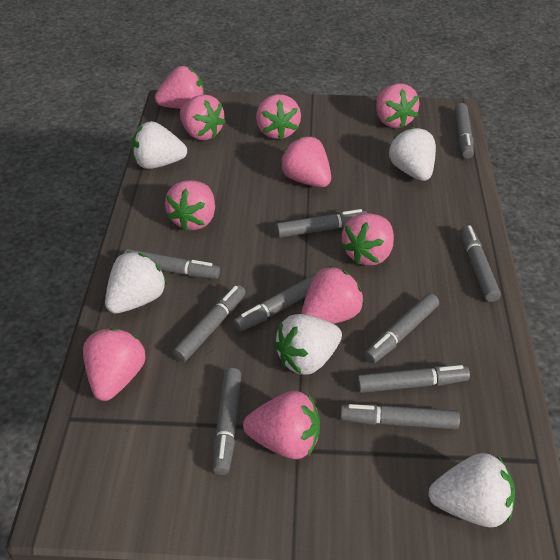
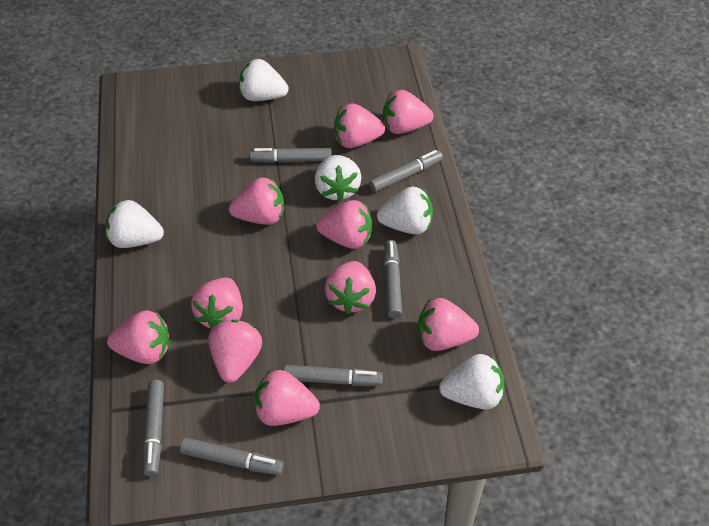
grey marker: 10 -> 6

